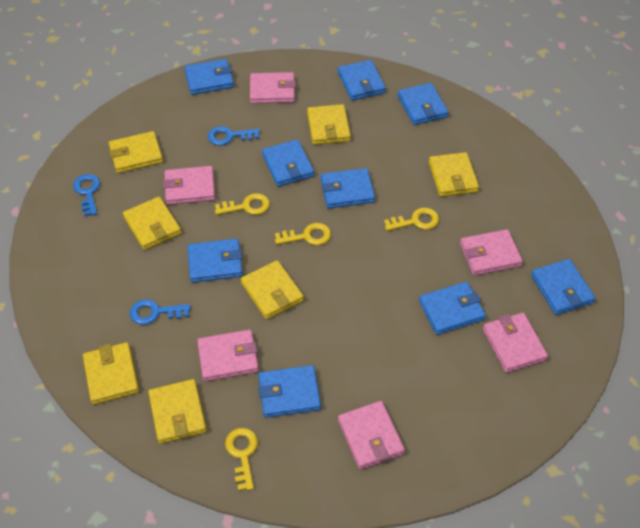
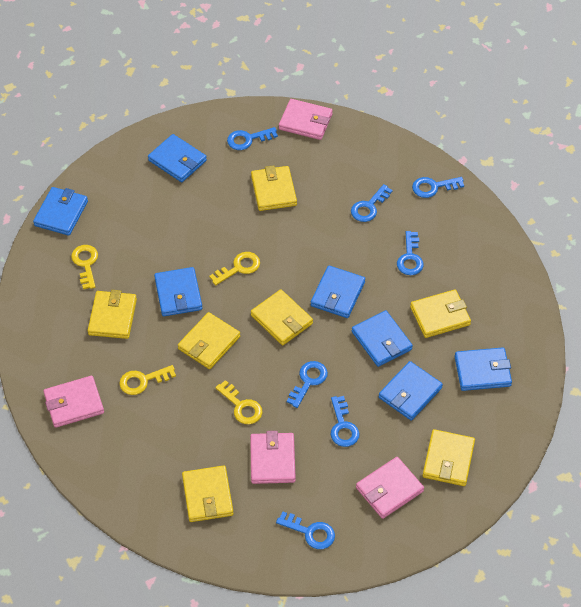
blue key: 3 -> 7
blue wallet: 9 -> 7
pink wallet: 6 -> 4

